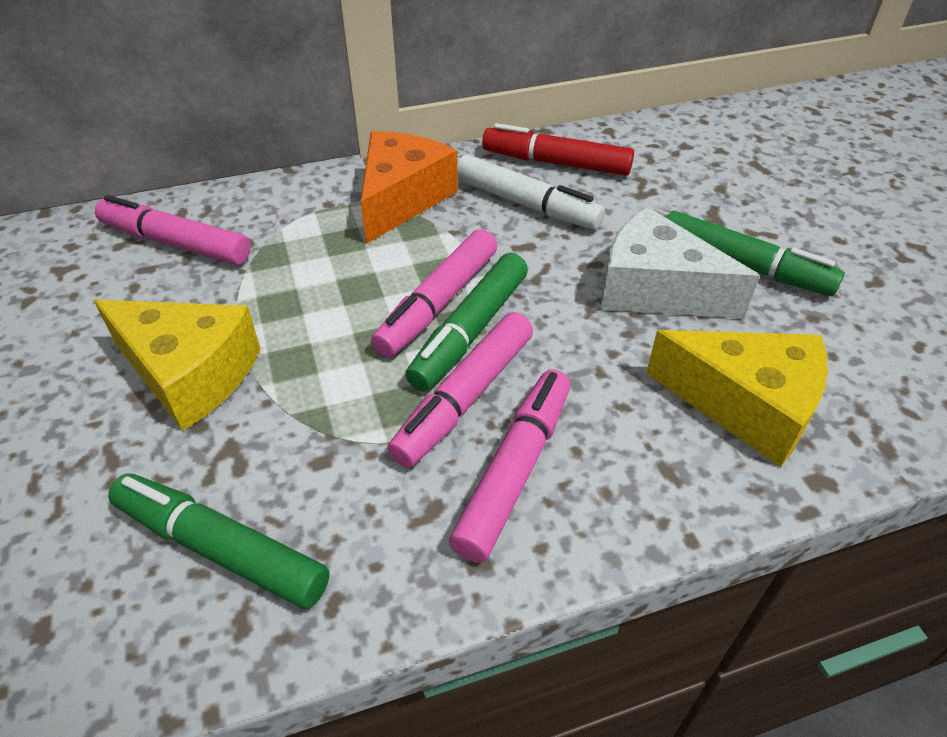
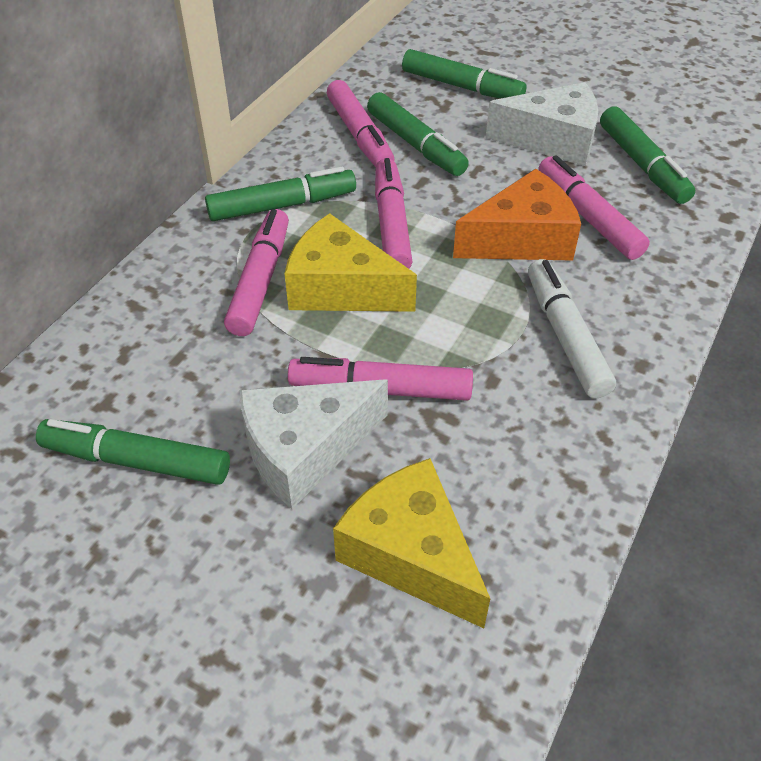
green marker: 3 -> 5
pink marker: 4 -> 5
red marker: 1 -> 0
white cheese: 1 -> 2

